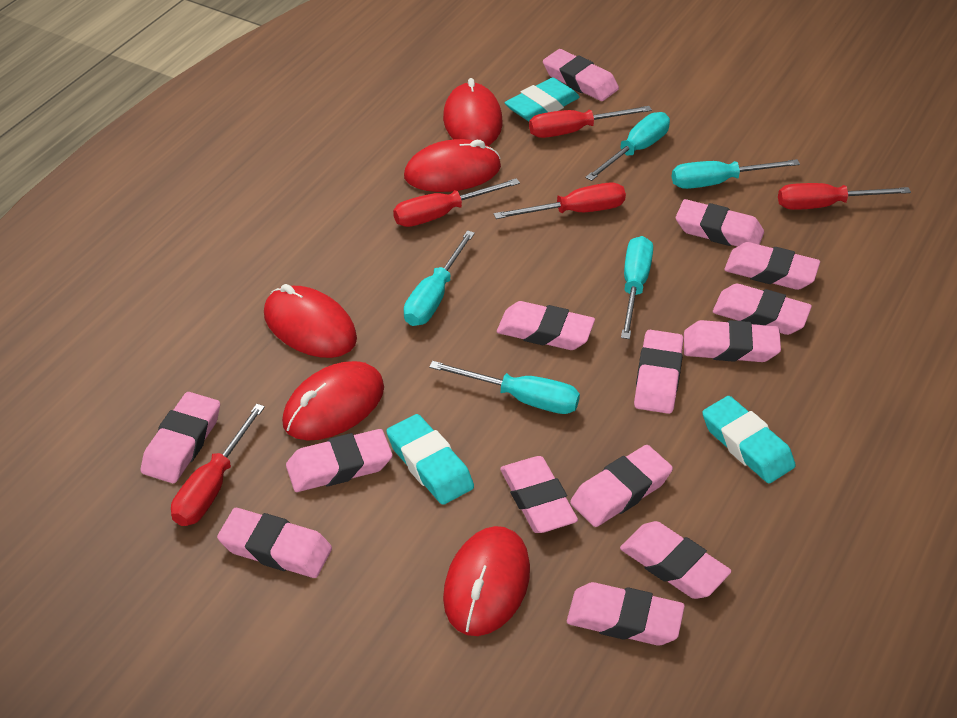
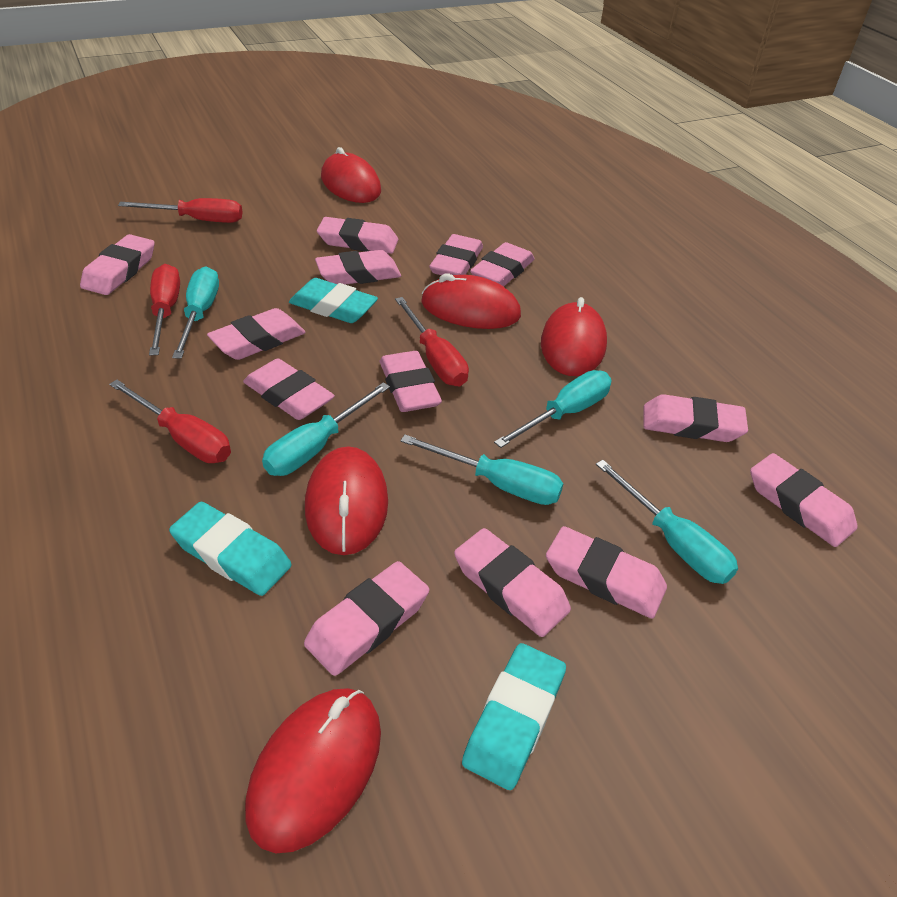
pink eraser: 14 -> 13
red screwdriver: 5 -> 4

